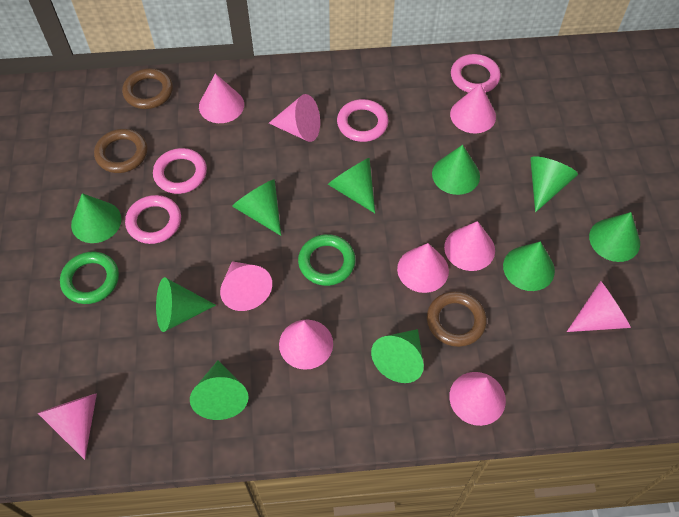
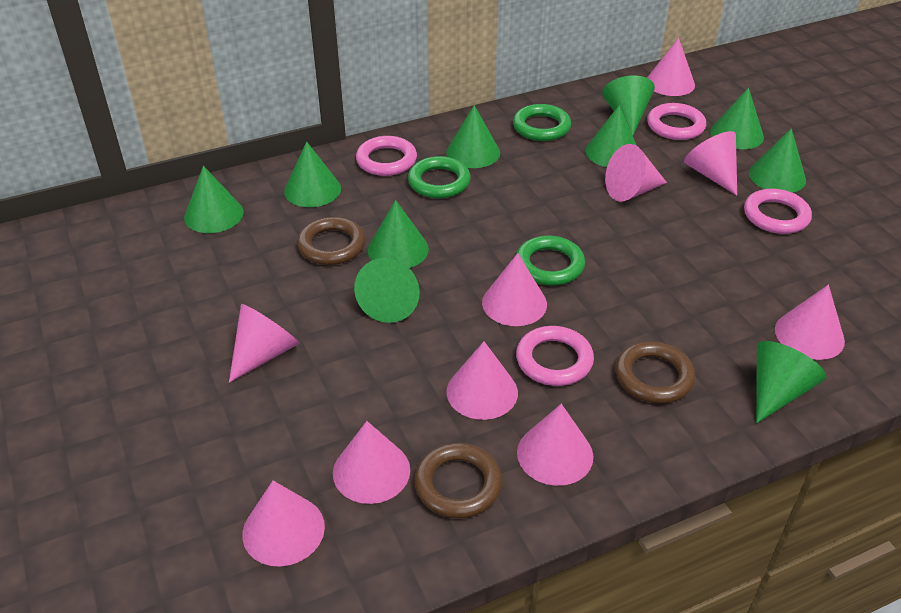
green ring: 2 -> 3

